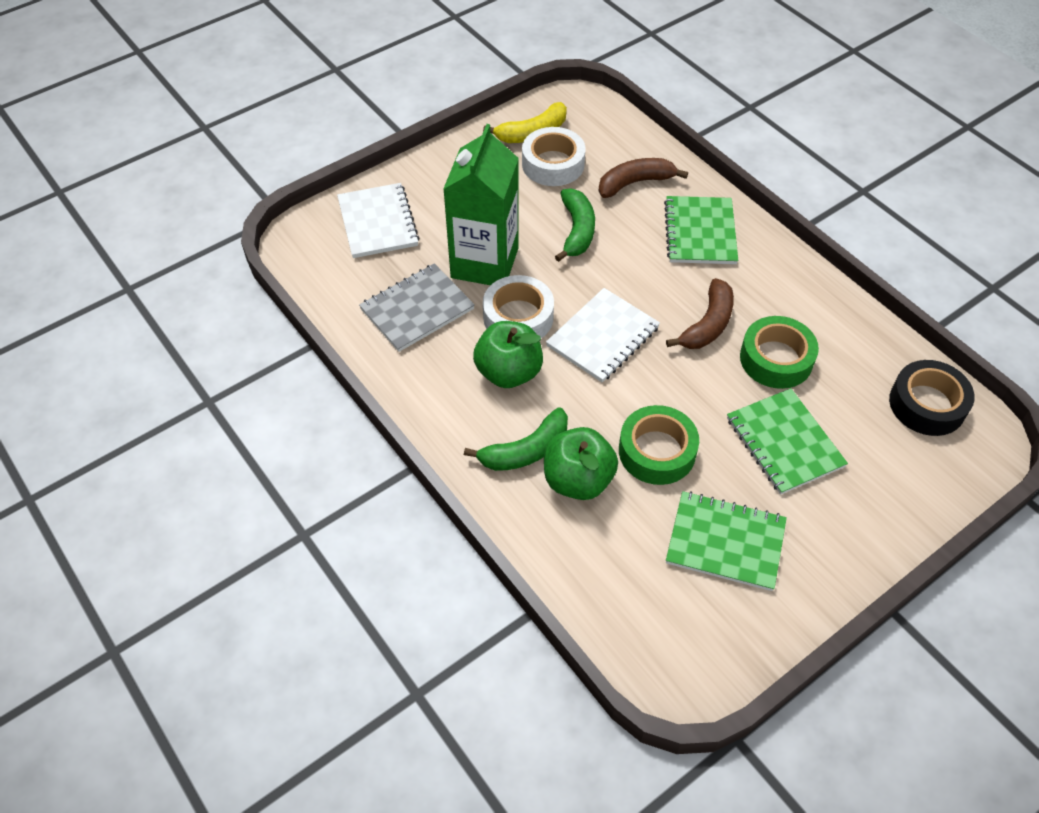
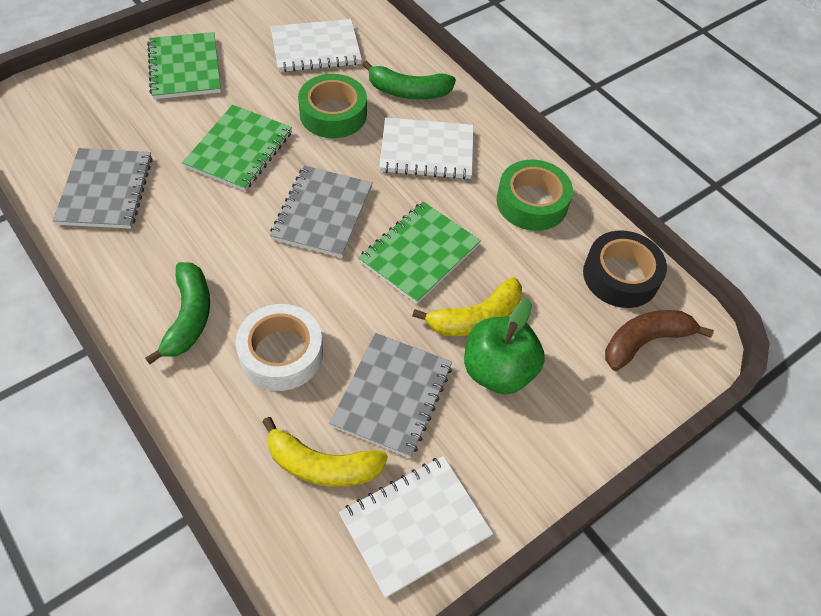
brown banana: 2 -> 1
green apple: 2 -> 1
green carton: 1 -> 0
grey notebook: 1 -> 3
white notebook: 2 -> 3
white tape: 2 -> 1
yellow banana: 1 -> 2

